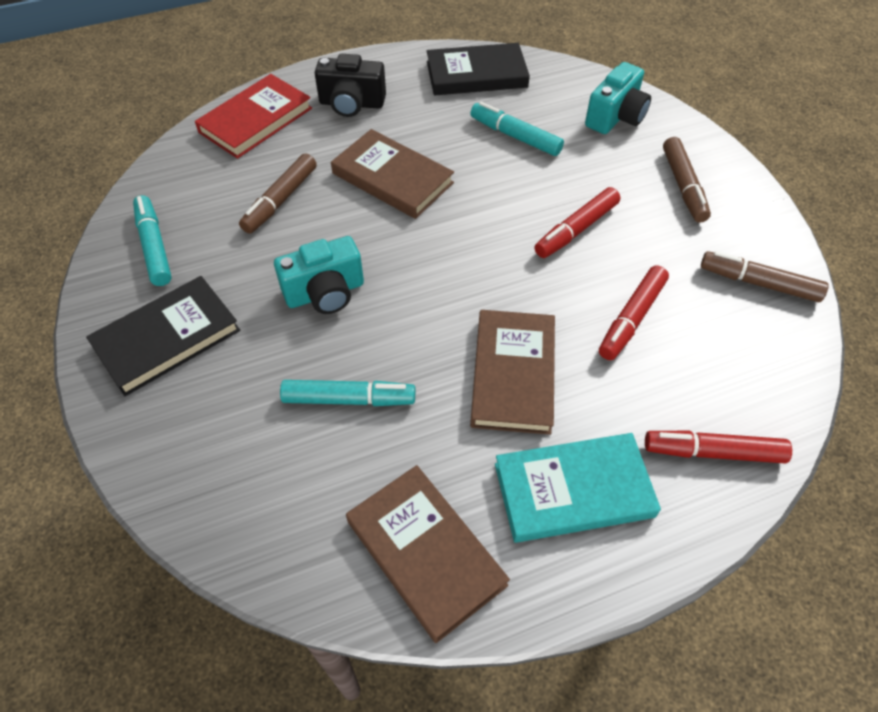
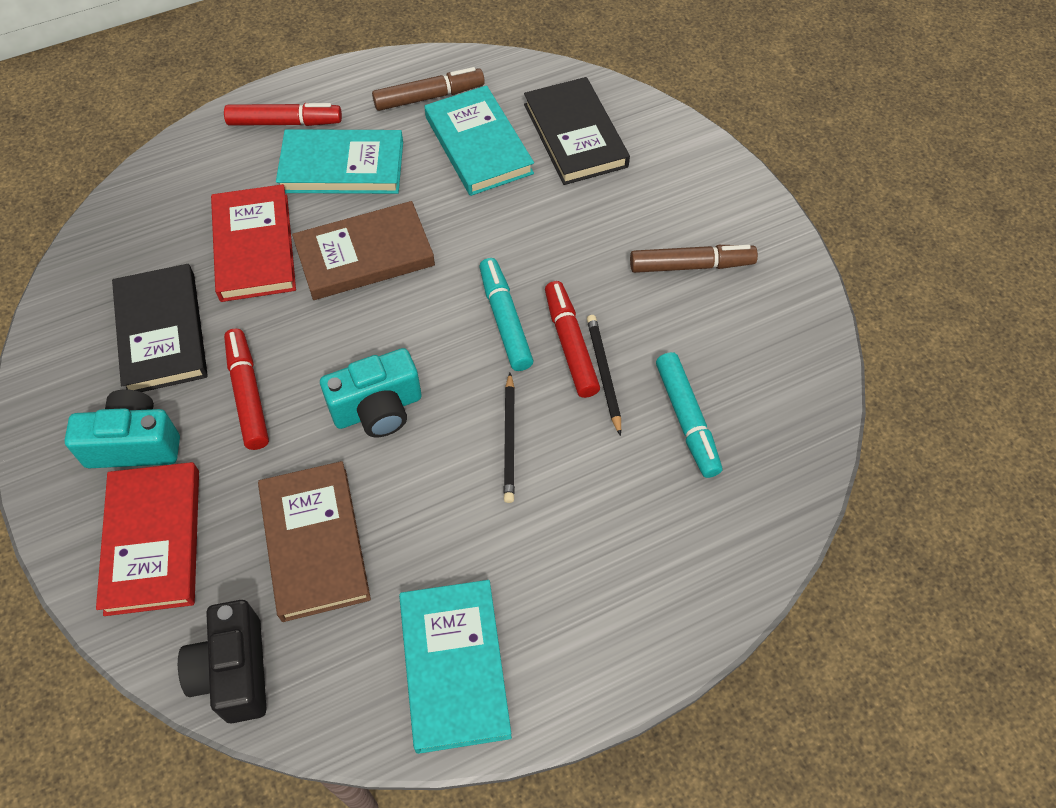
black pencil: 0 -> 2
brown book: 3 -> 2
brown marker: 3 -> 2
red book: 1 -> 2
turquoise book: 1 -> 3
turquoise marker: 3 -> 2

